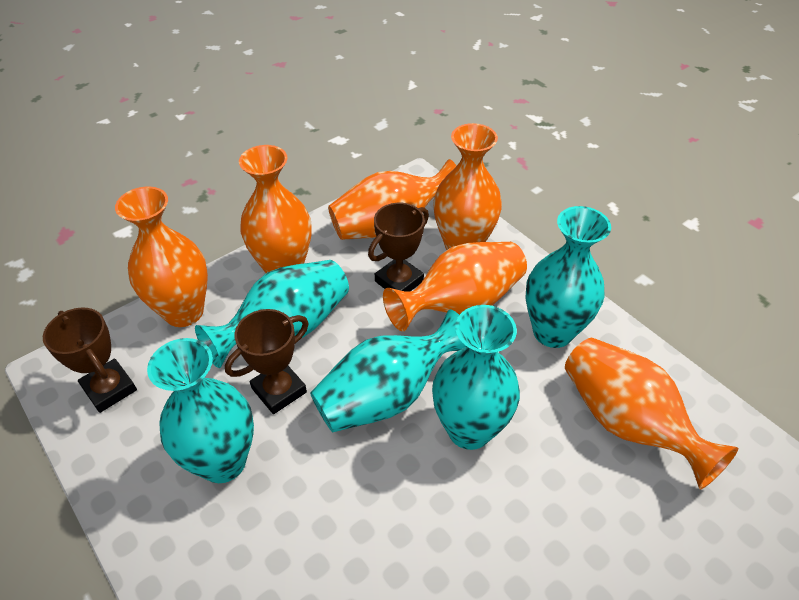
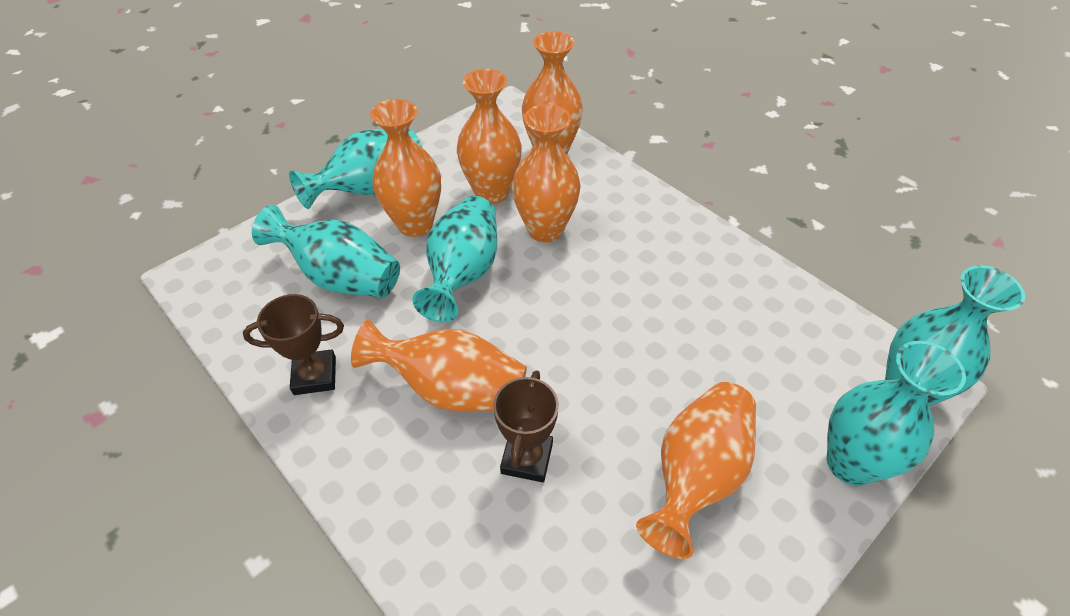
brown trophy: 3 -> 2

